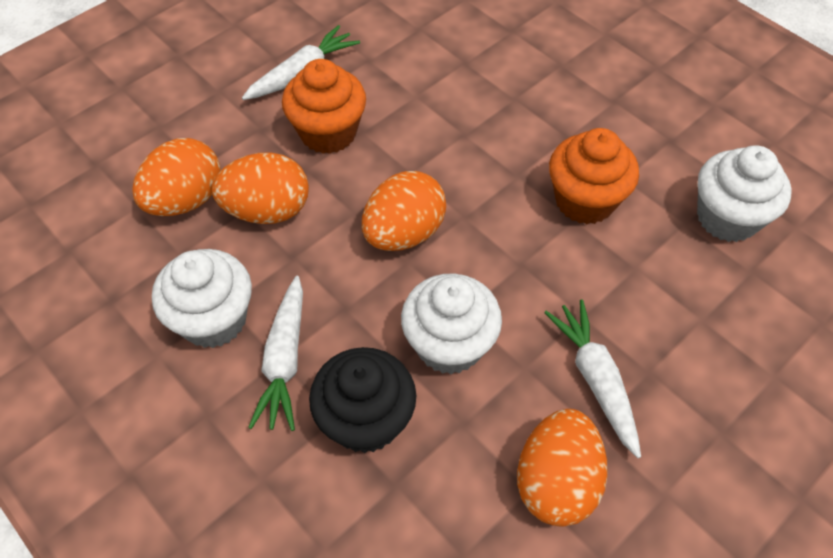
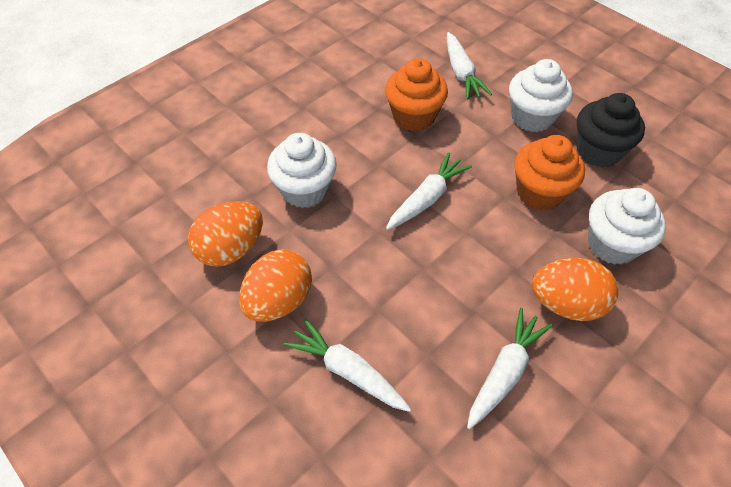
orange egg: 4 -> 3
white carrot: 3 -> 4

